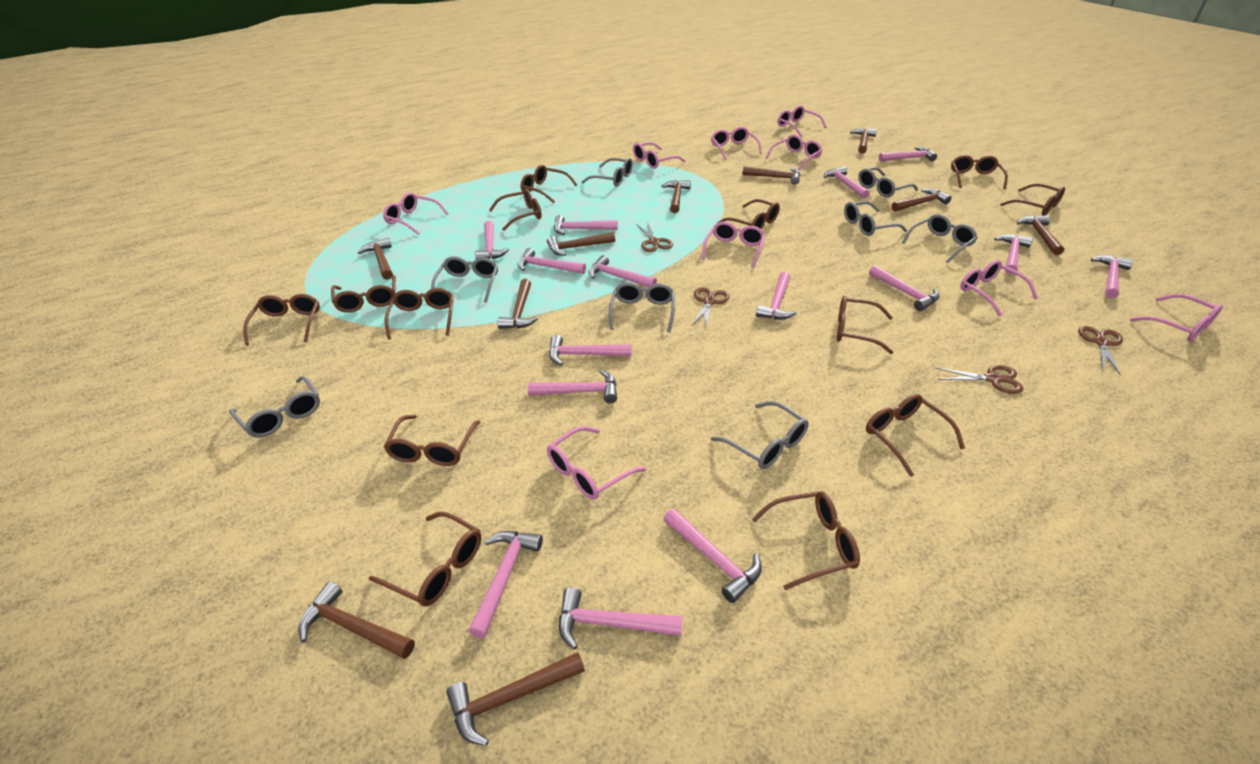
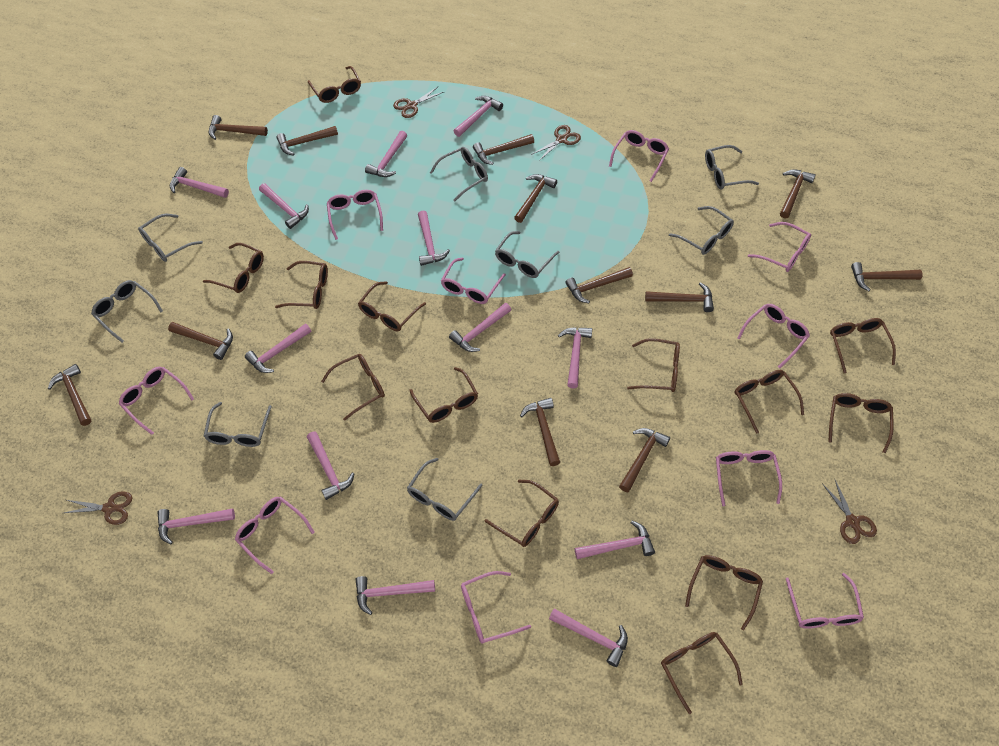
brown hammer: 10 -> 12
pink glasses: 9 -> 10
pink hammer: 15 -> 13

